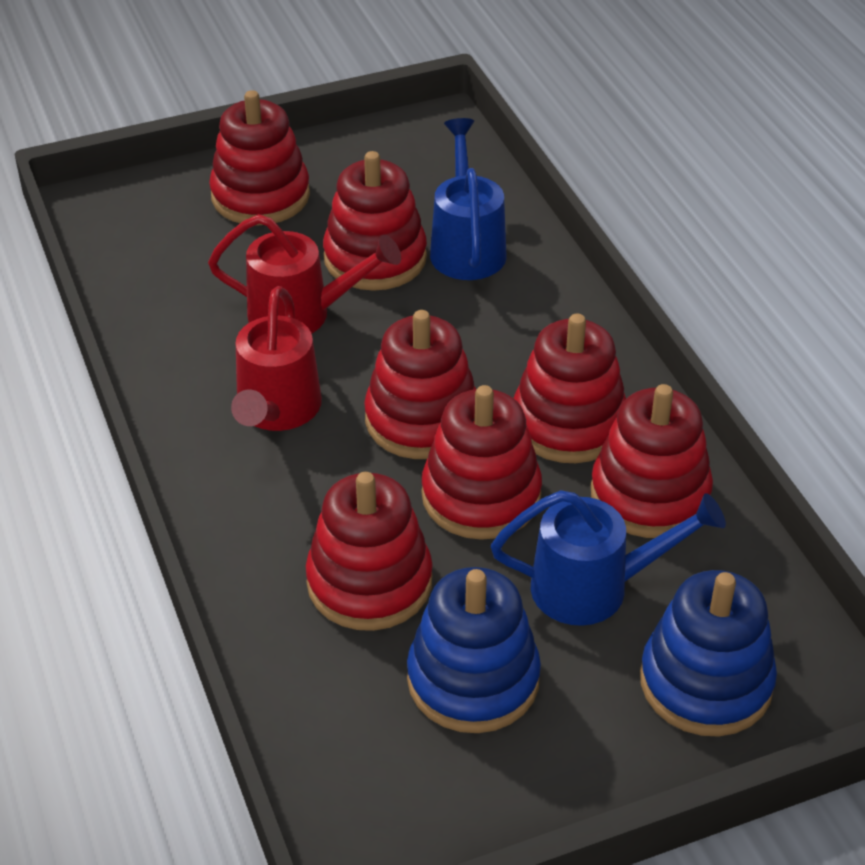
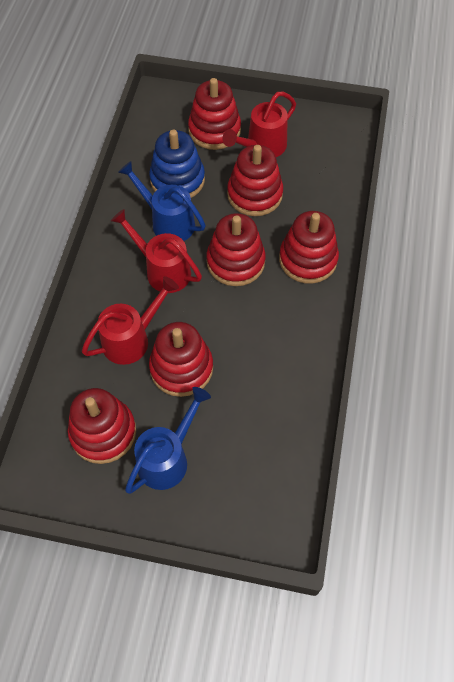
blue stacking toy: 2 -> 1
red stacking toy: 7 -> 6
red watering can: 2 -> 3

